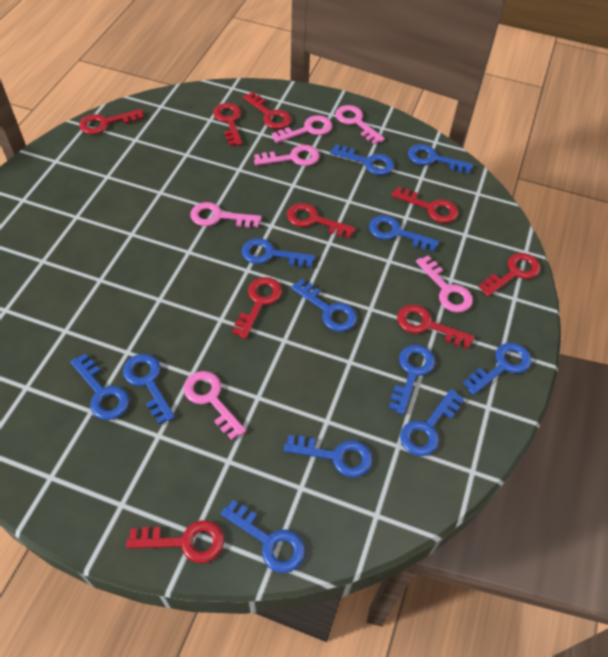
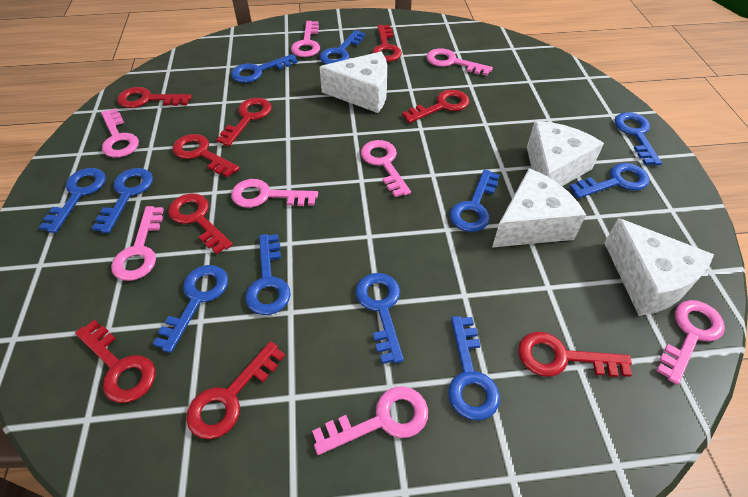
blue key: 12 -> 11
pink key: 6 -> 8
white cheese: 0 -> 4

